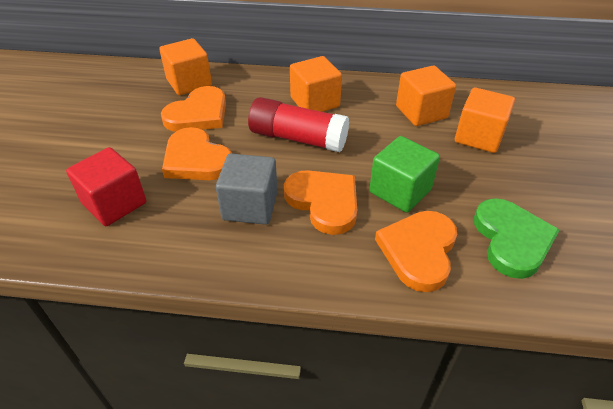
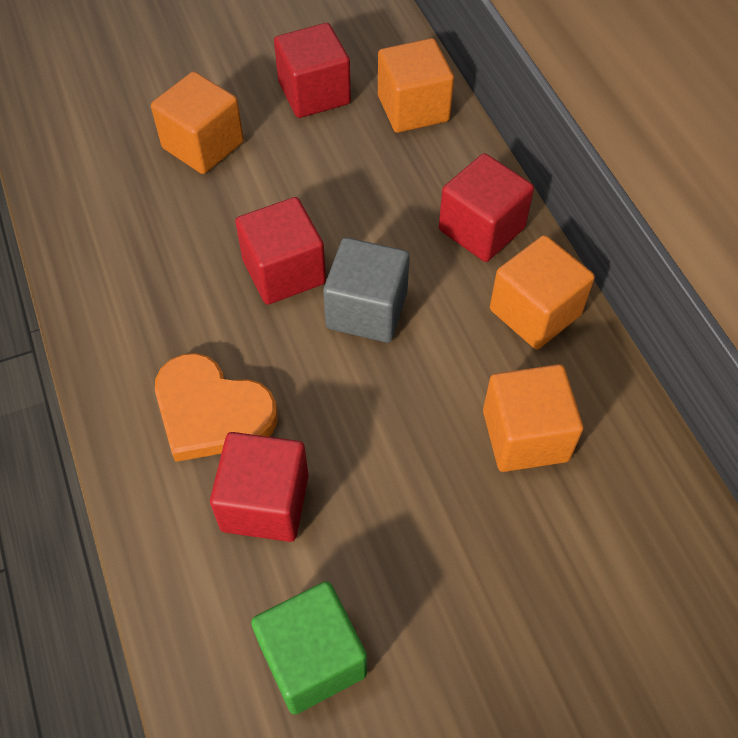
green heart: 1 -> 0
orange heart: 4 -> 1
red cube: 1 -> 4
red glue stick: 1 -> 0

